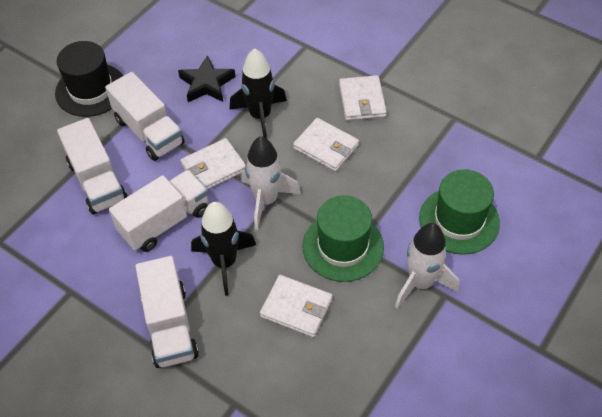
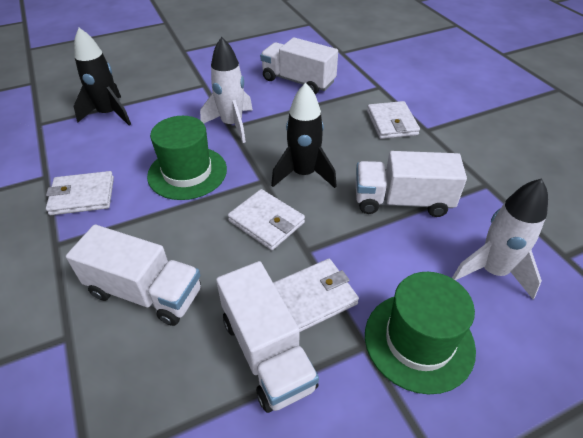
black hat: 1 -> 0
black star: 1 -> 0

